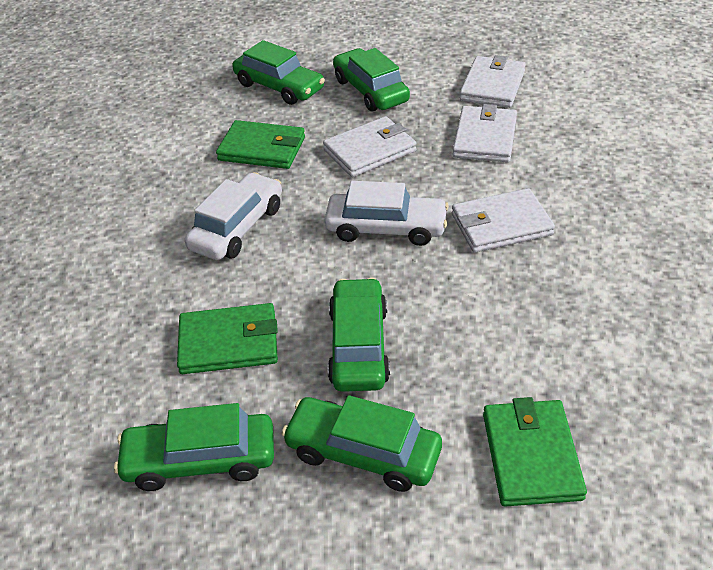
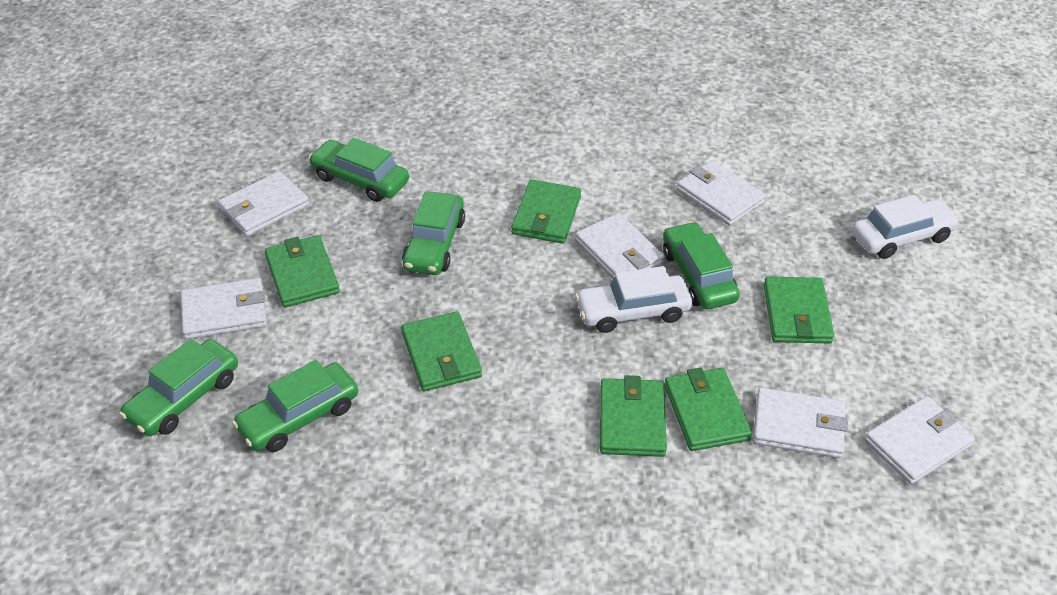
green wallet: 3 -> 6
white wallet: 4 -> 6

